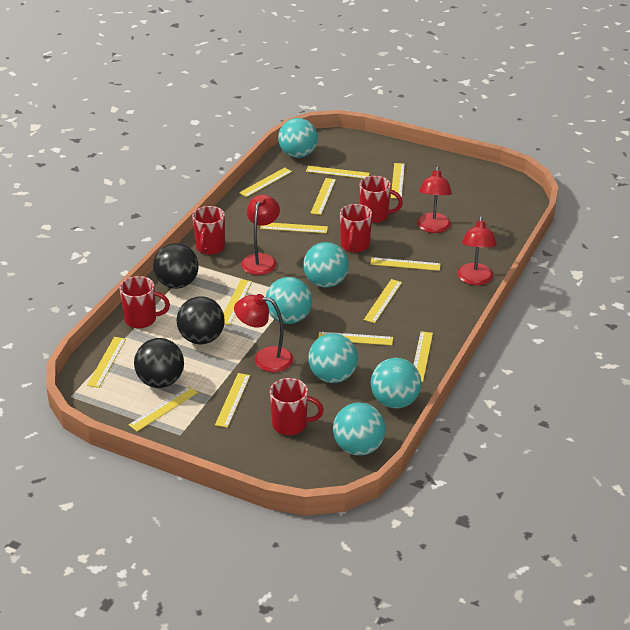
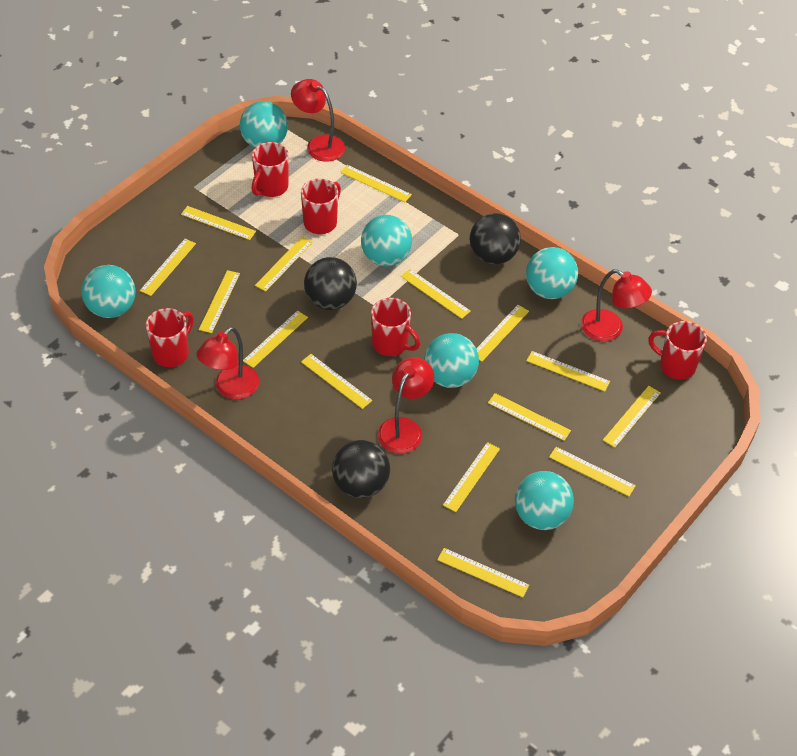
yellow ruler: 13 -> 15

